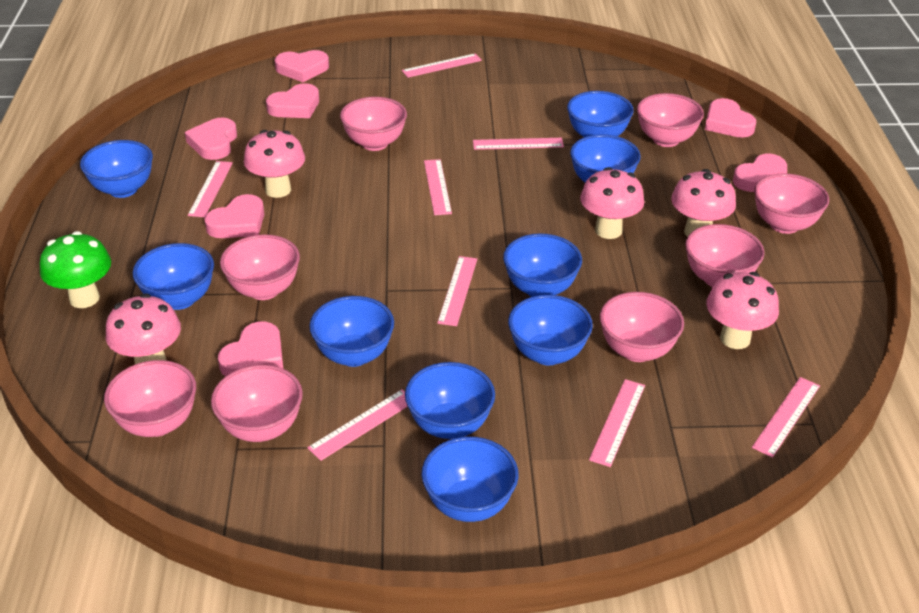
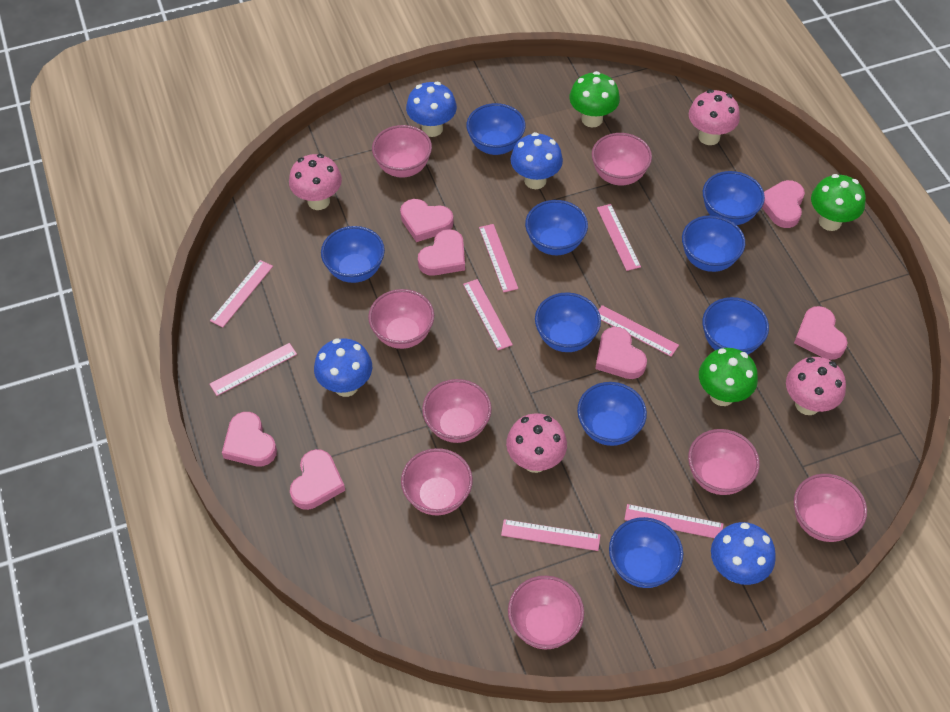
blue mushroom: 0 -> 4
green mushroom: 1 -> 3
pink mushroom: 5 -> 4

